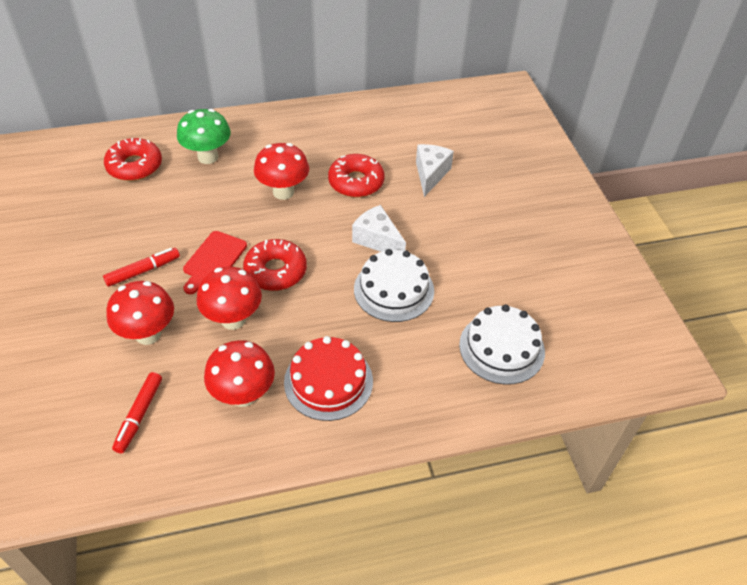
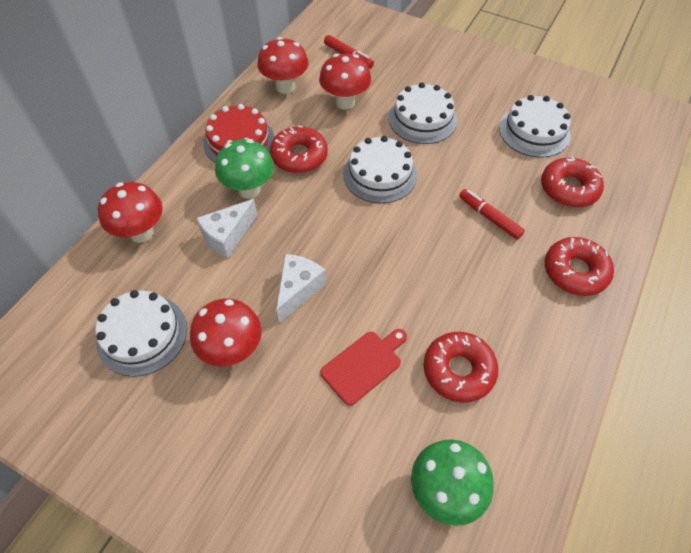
green mushroom: 1 -> 2
red donut: 3 -> 4
white cake: 2 -> 4

